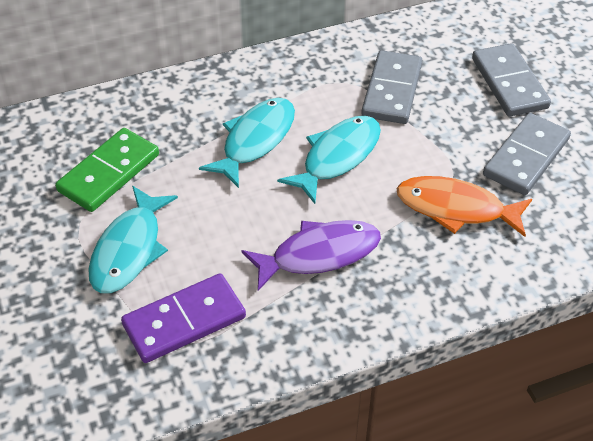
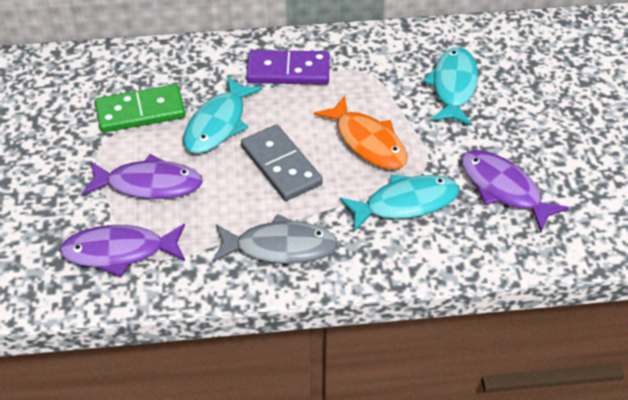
grey domino: 3 -> 1
grey fish: 0 -> 1
purple fish: 1 -> 3

